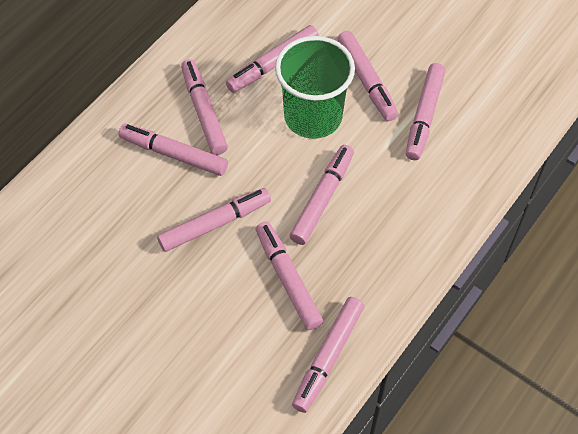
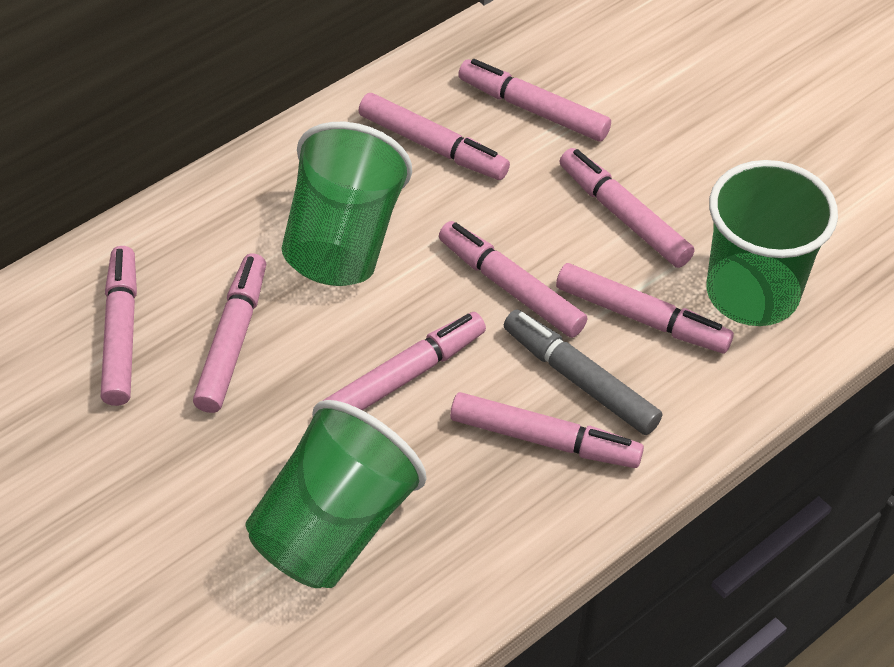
green cup: 1 -> 3
grey marker: 0 -> 1

